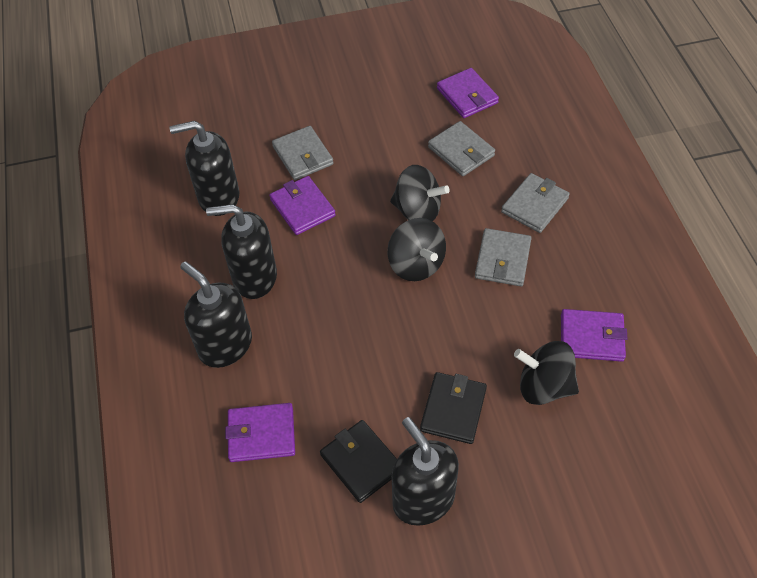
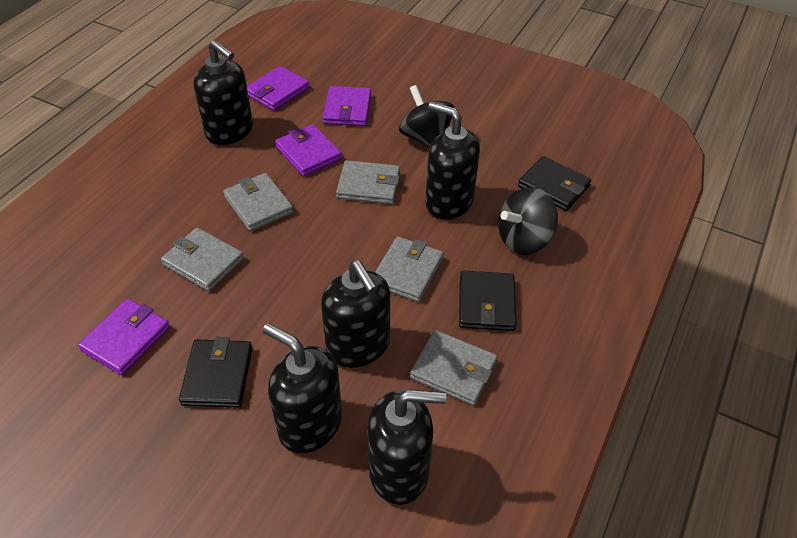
black soap dispenser: 4 -> 5
black spinning top: 3 -> 2
black wallet: 2 -> 3
grey wallet: 4 -> 5

